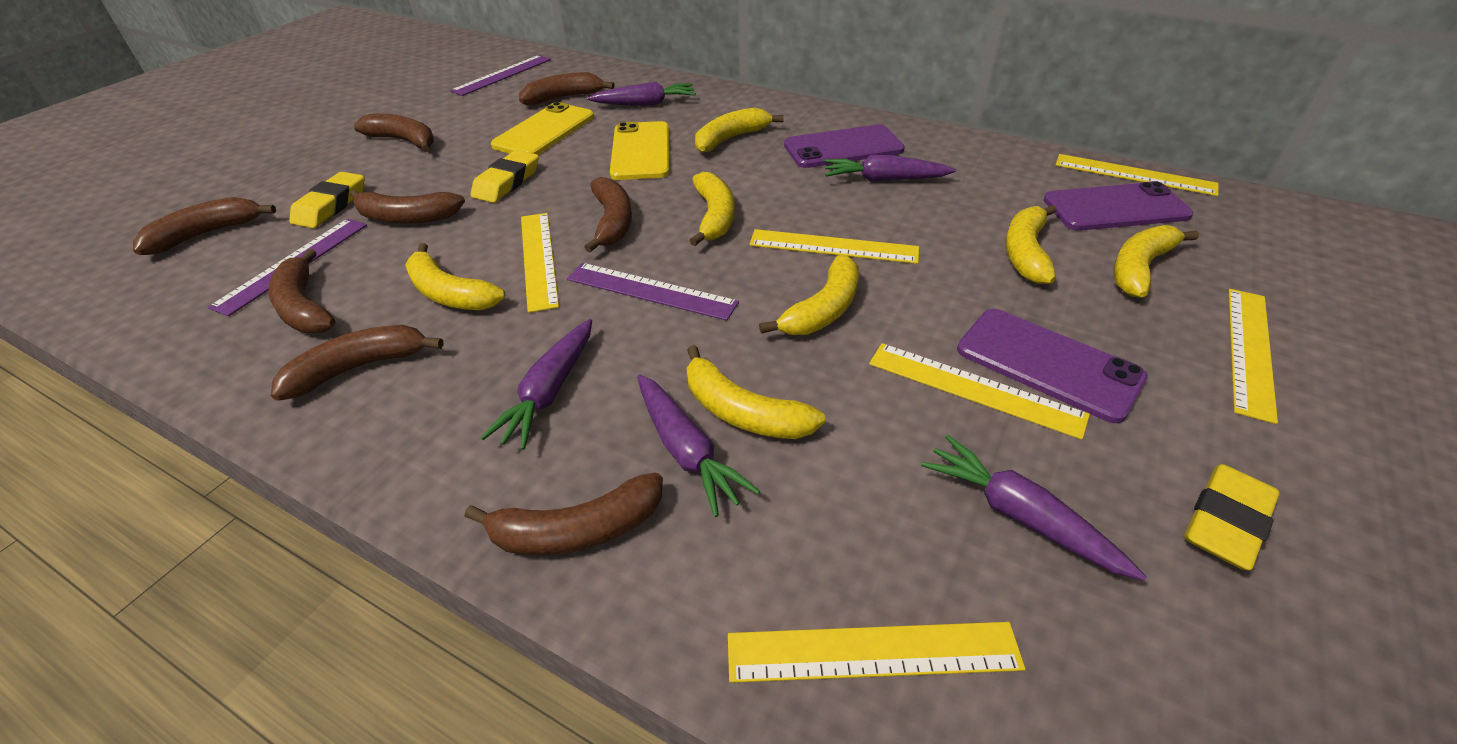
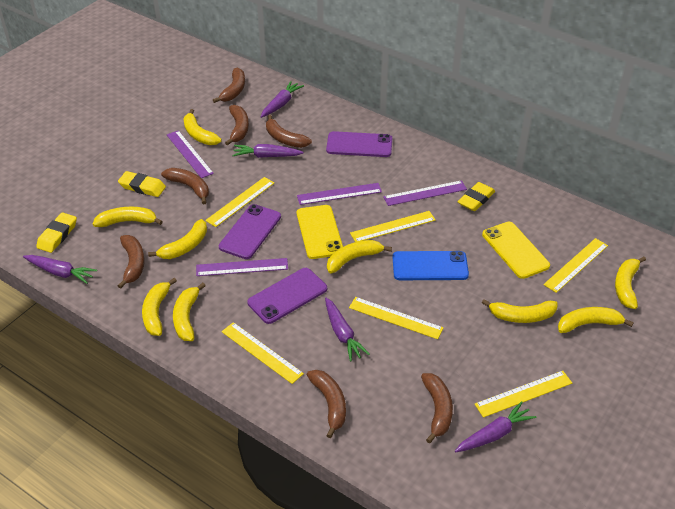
blue phone: 0 -> 1
brown banana: 8 -> 7
purple ruler: 3 -> 4
yellow banana: 7 -> 9

